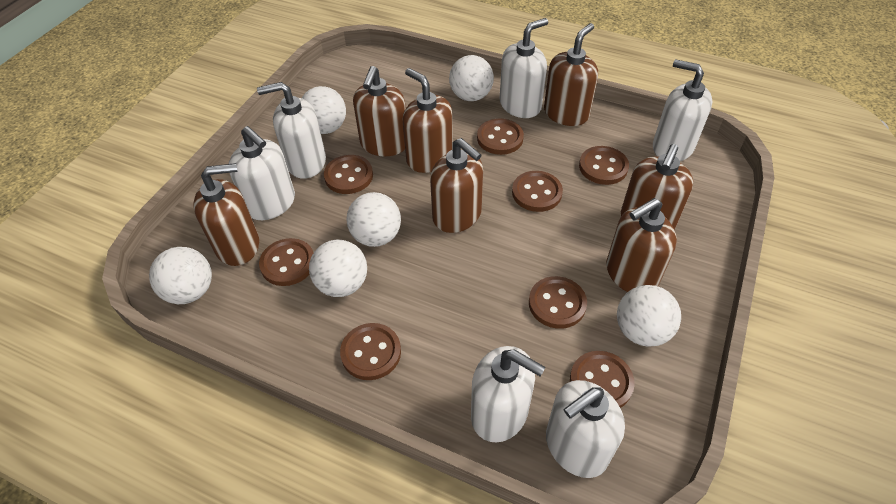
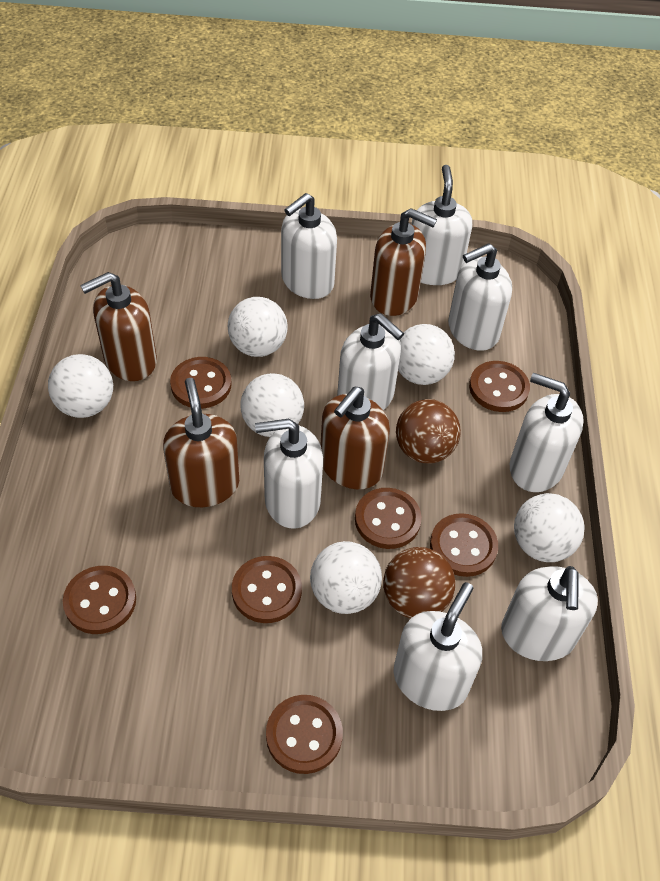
brown ball: 0 -> 2
brown button: 8 -> 7
brown soap dispenser: 7 -> 4
white soap dispenser: 6 -> 8

